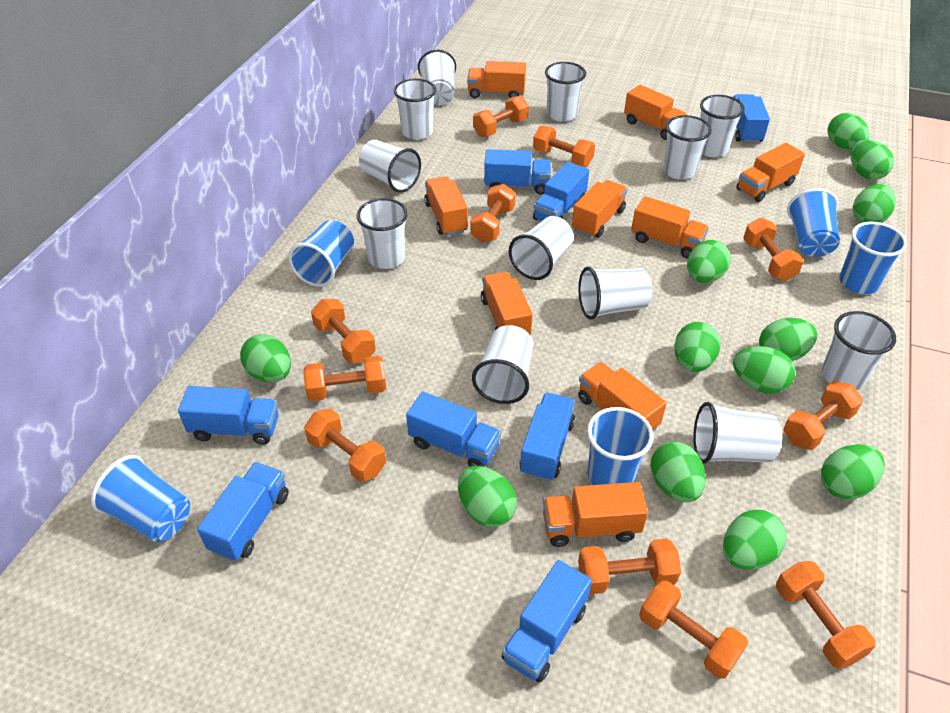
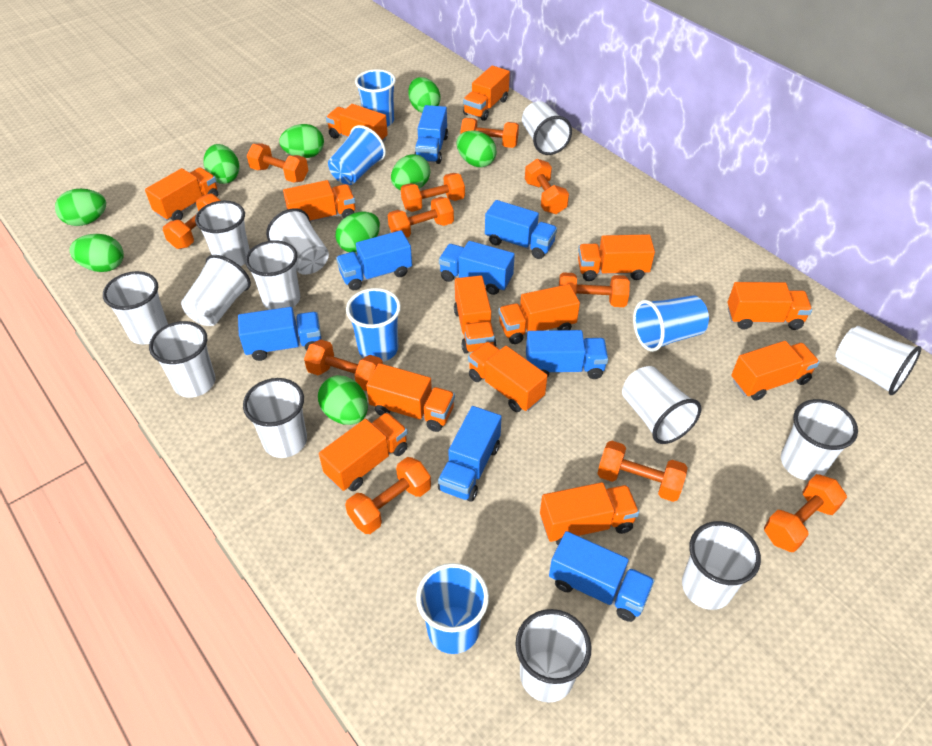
green egg: 12 -> 9
orange truck: 9 -> 13
white cup: 12 -> 13

